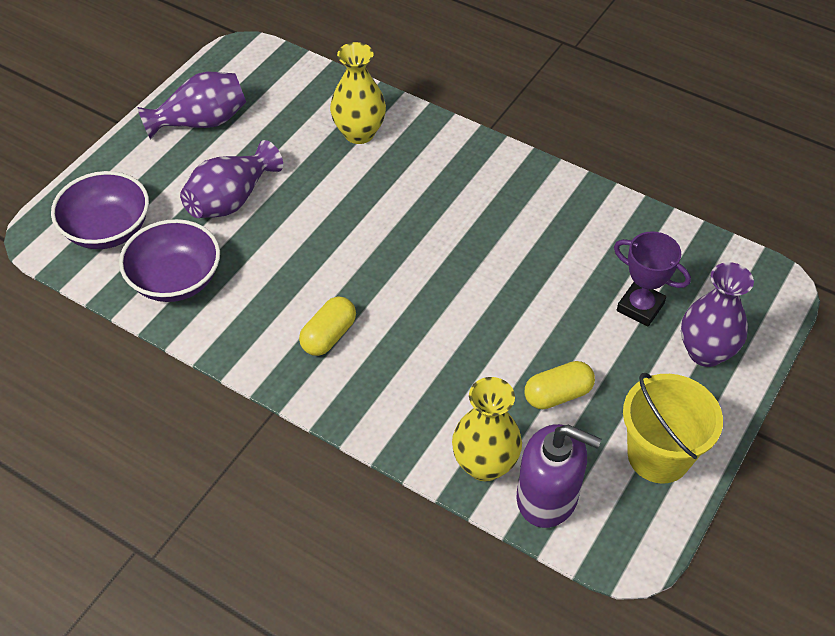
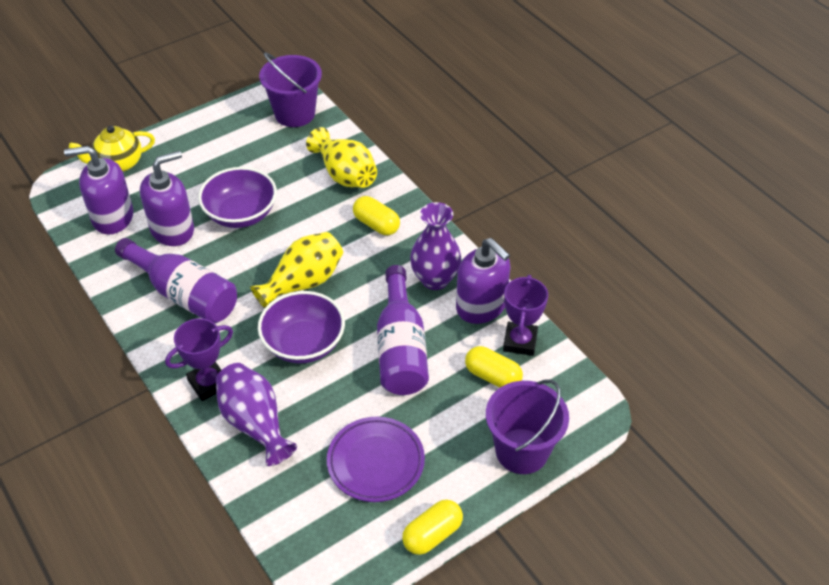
purple bottle: 0 -> 2
purple bucket: 0 -> 2
purple plate: 0 -> 1
purple soap dispenser: 1 -> 3
purple trophy: 1 -> 2
purple vase: 3 -> 2
yellow bucket: 1 -> 0
yellow capsule: 2 -> 3
yellow teapot: 0 -> 1

